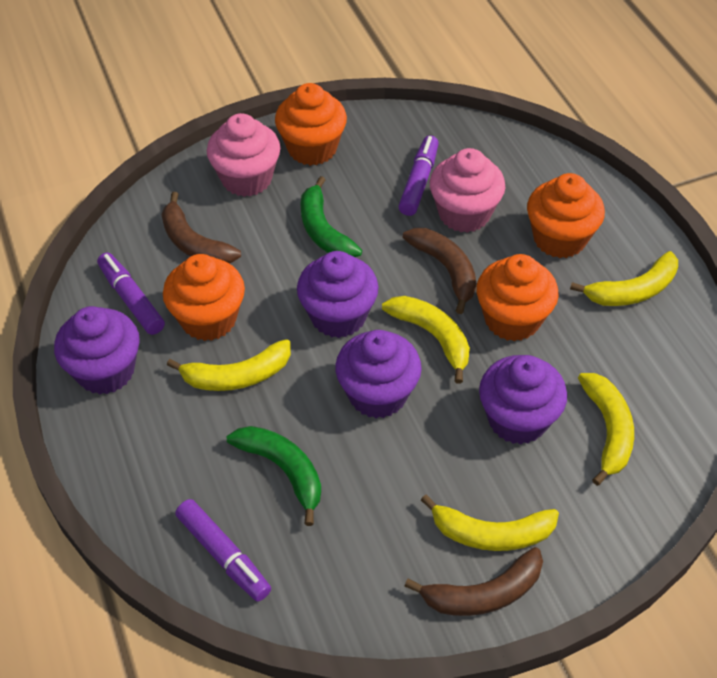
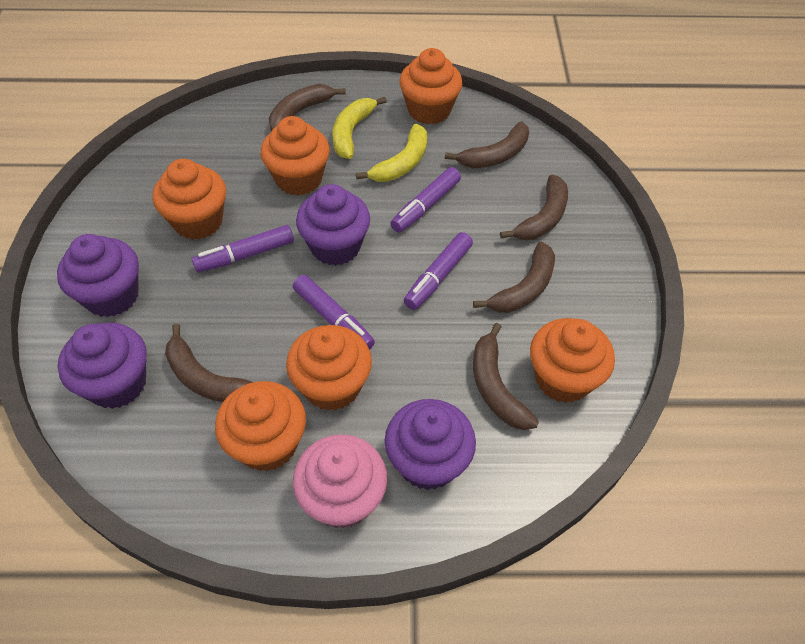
brown banana: 3 -> 6
green banana: 2 -> 0
orange cupcake: 4 -> 6
pink cupcake: 2 -> 1
purple marker: 3 -> 4
yellow banana: 5 -> 2

